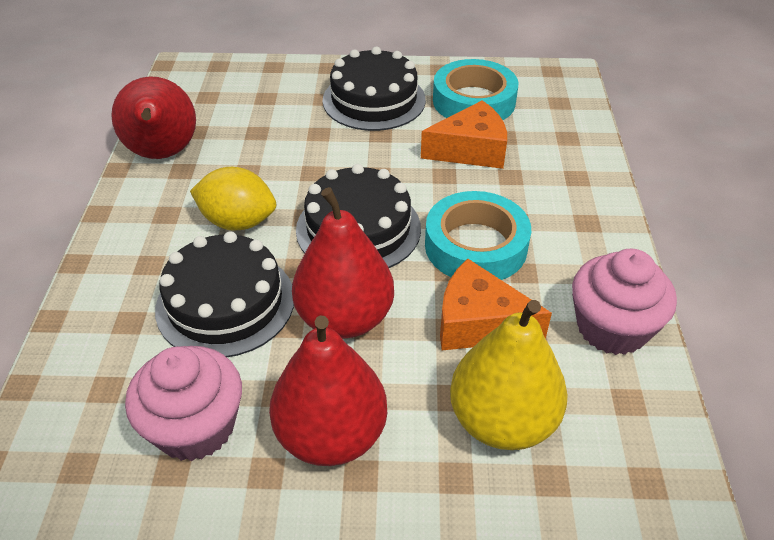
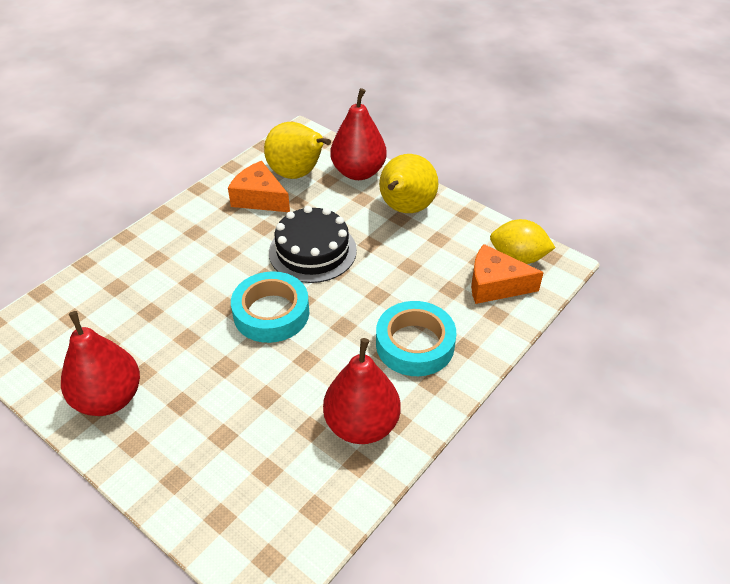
black cake: 3 -> 1
pink cupcake: 2 -> 0
yellow pear: 1 -> 2

